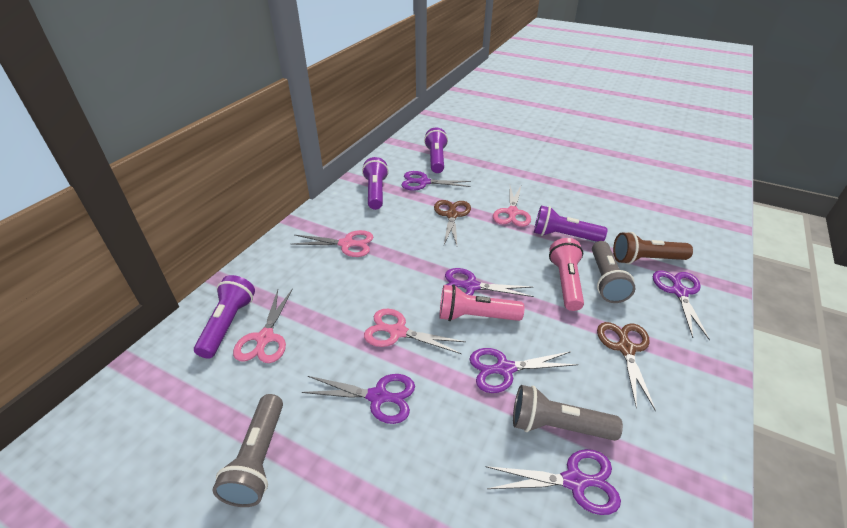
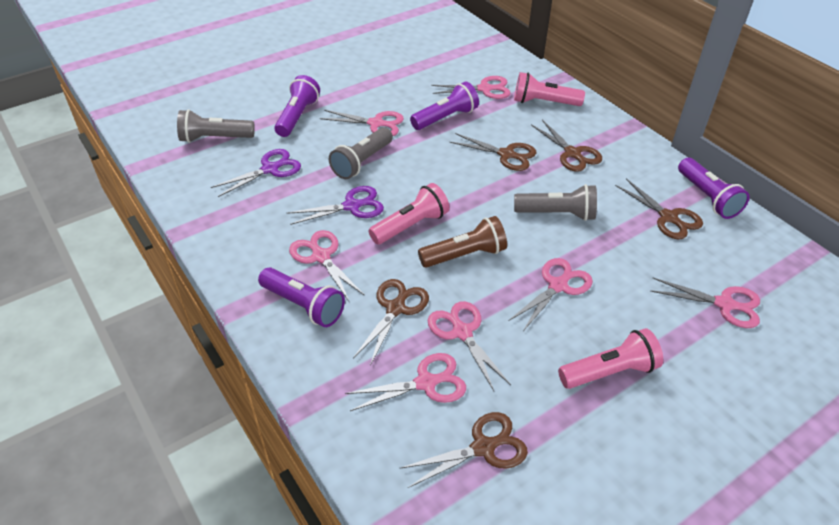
brown scissors: 2 -> 5
pink flashlight: 2 -> 3
pink scissors: 4 -> 7
purple scissors: 6 -> 2

